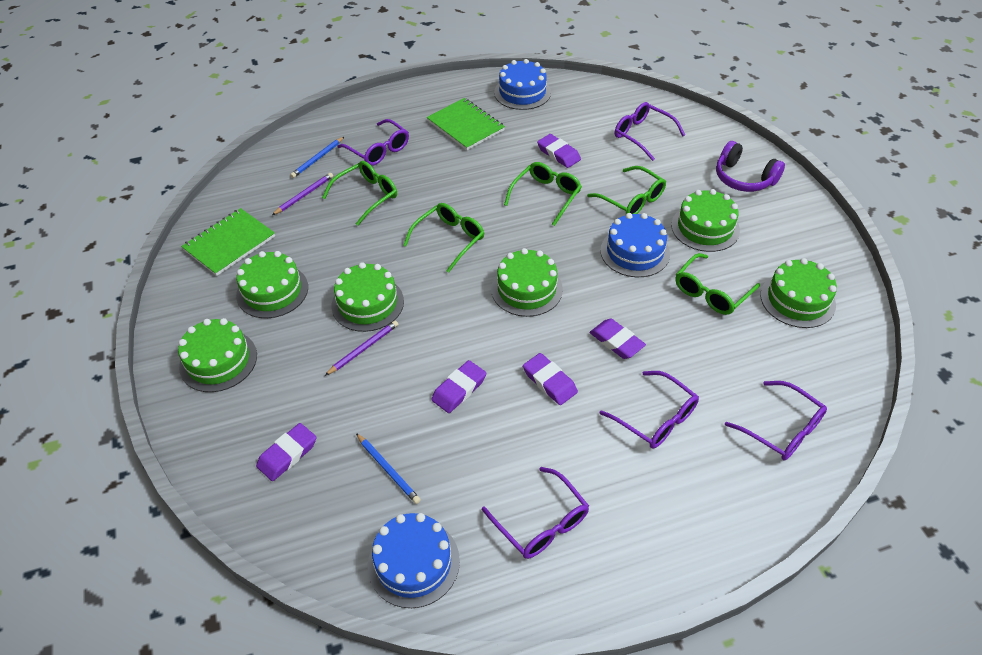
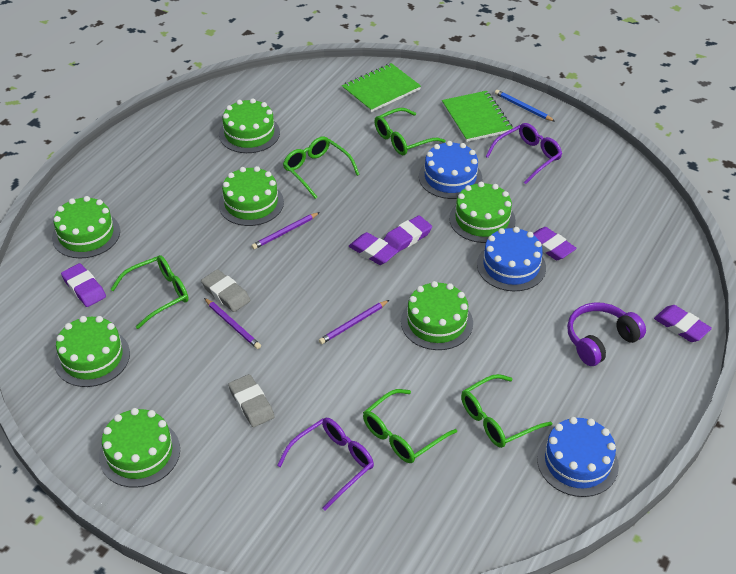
blue pencil: 2 -> 1
green cake: 6 -> 7
grey eraser: 0 -> 2
purple glasses: 5 -> 2
purple pencil: 2 -> 3

